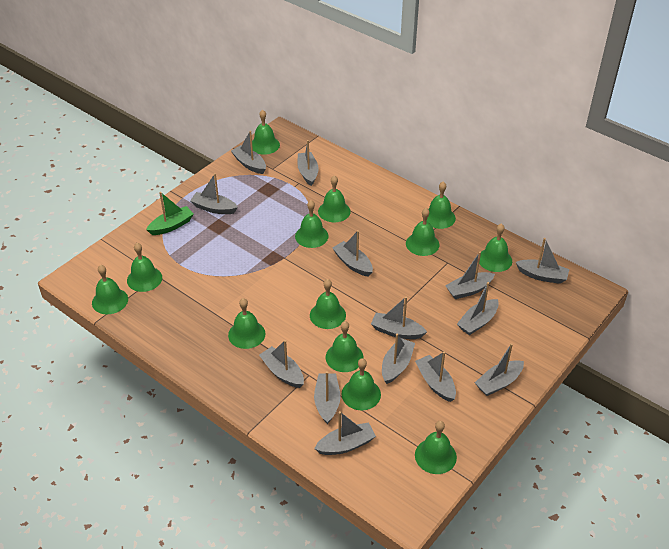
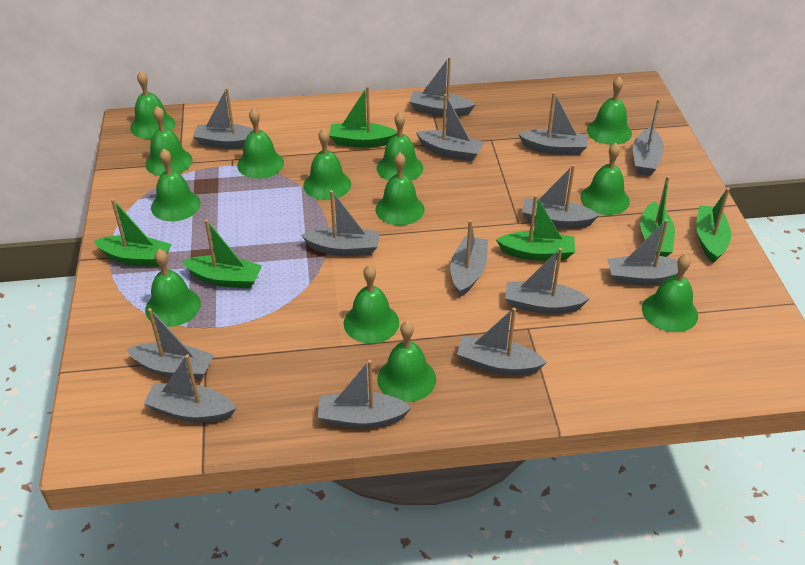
green boat: 1 -> 6

